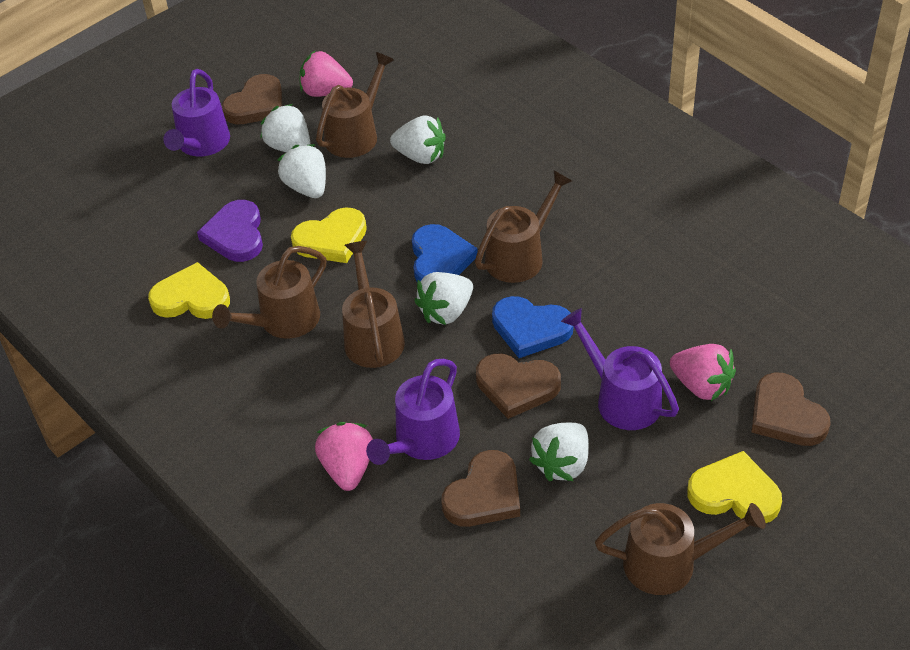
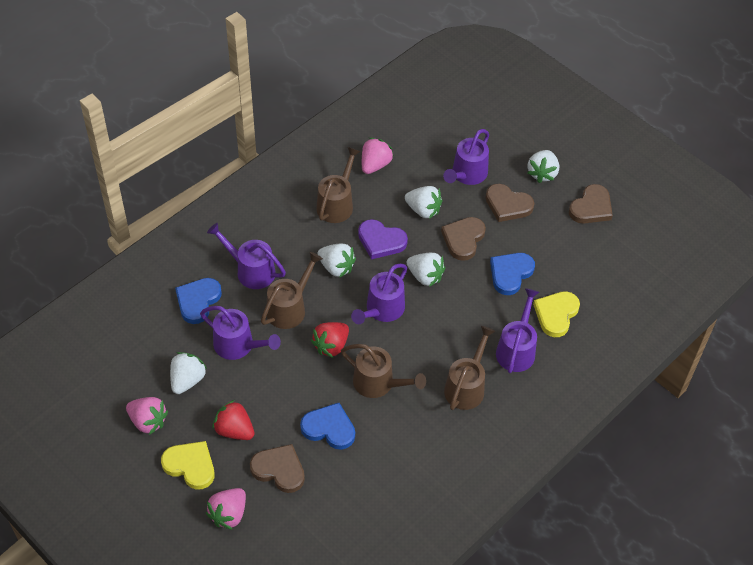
blue heart: 2 -> 3
brown watering can: 5 -> 4
purple watering can: 3 -> 5
red strawberry: 0 -> 2
yellow heart: 3 -> 2

